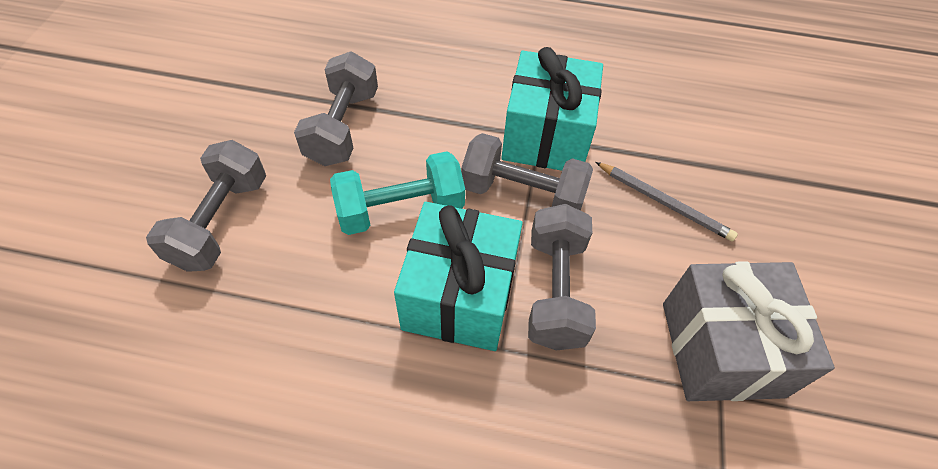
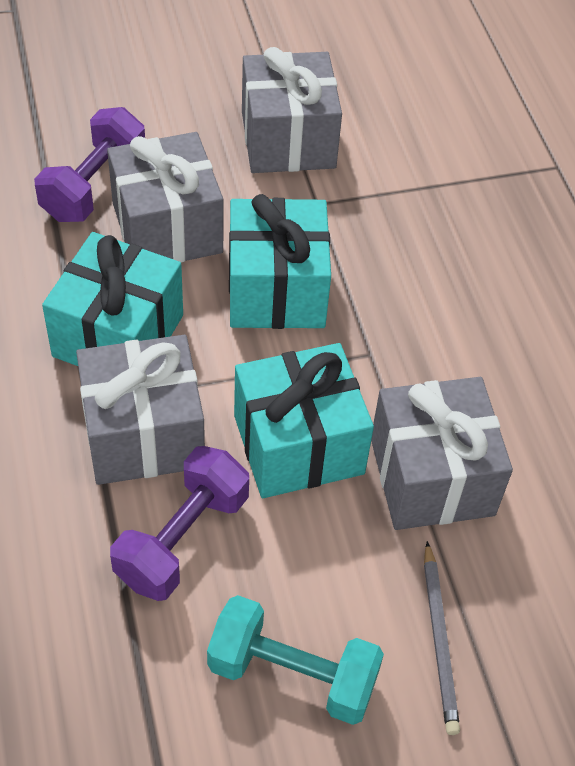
grey dumbbell: 4 -> 0
grey gift: 1 -> 4
purple dumbbell: 0 -> 2
turquoise gift: 2 -> 3

